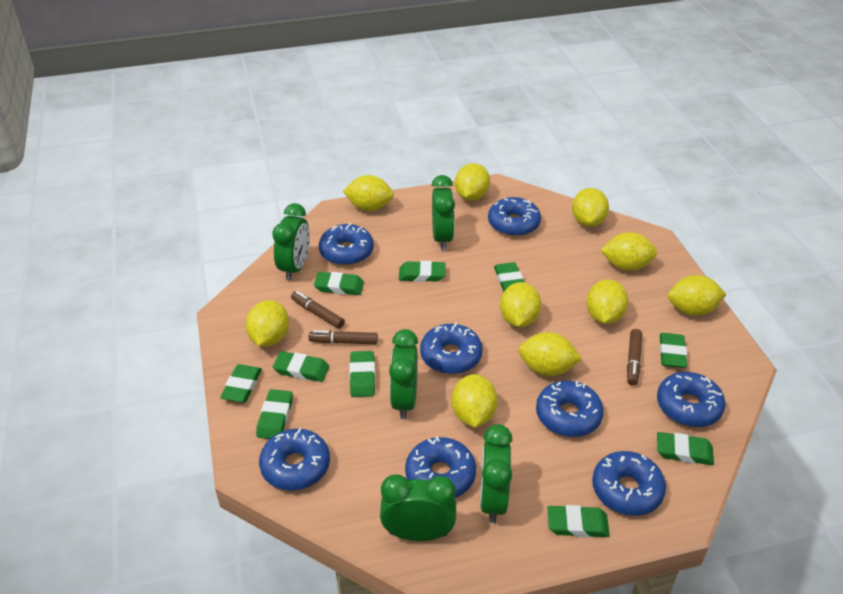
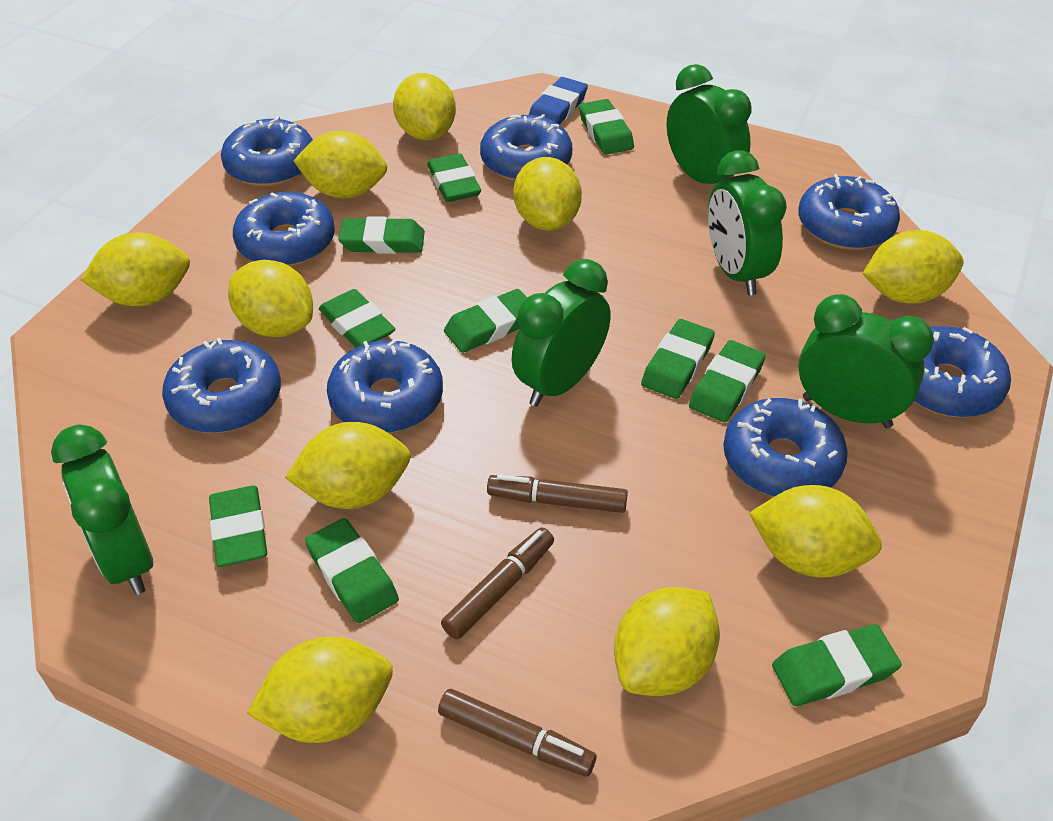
blue eraser: 0 -> 1

